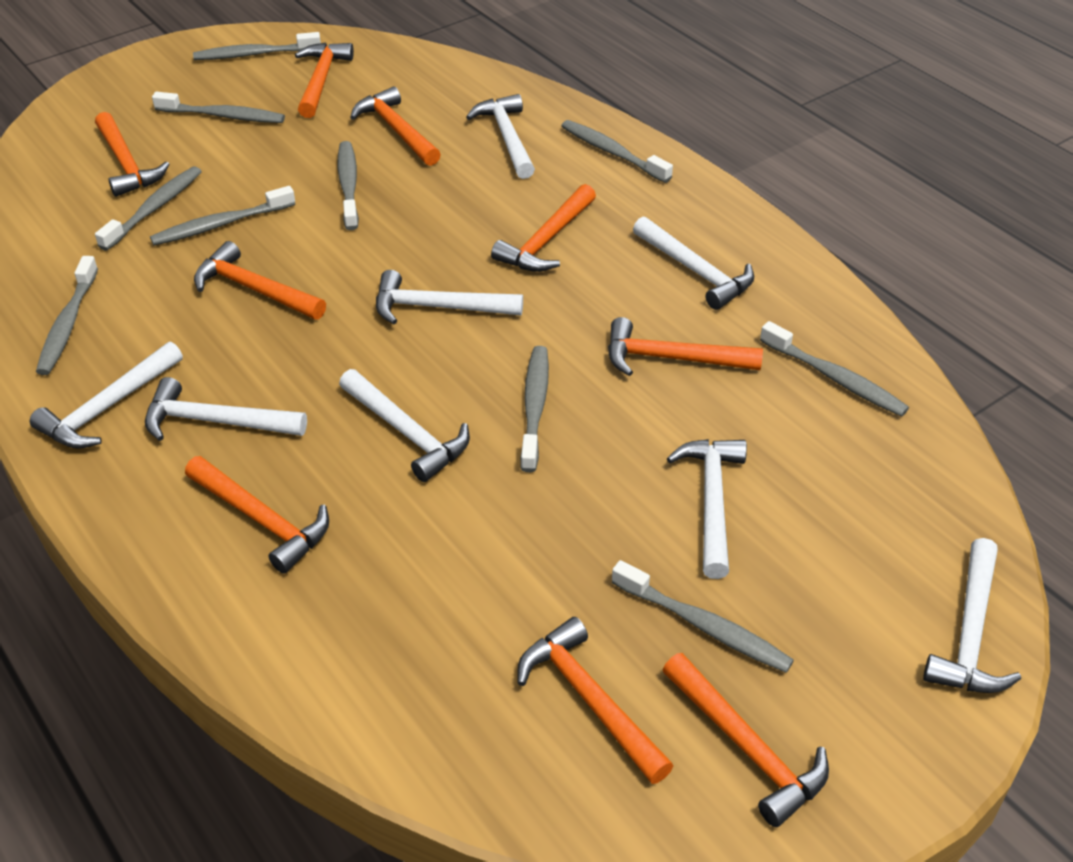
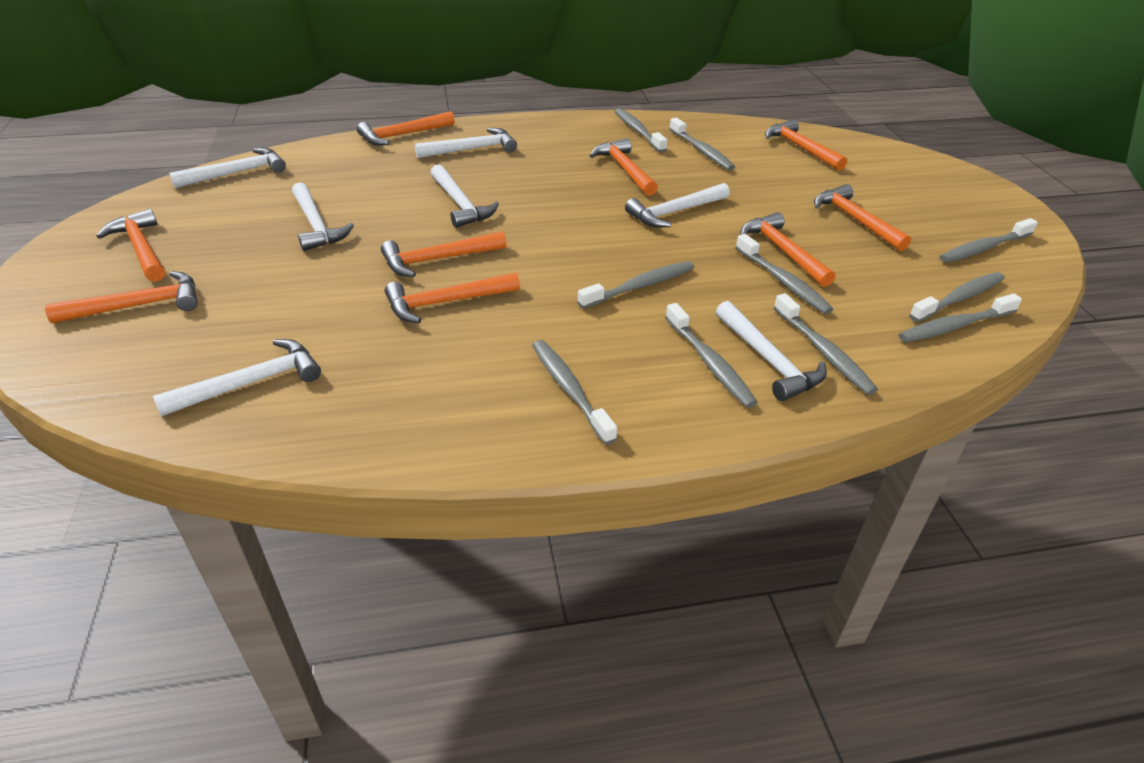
white hammer: 8 -> 7

